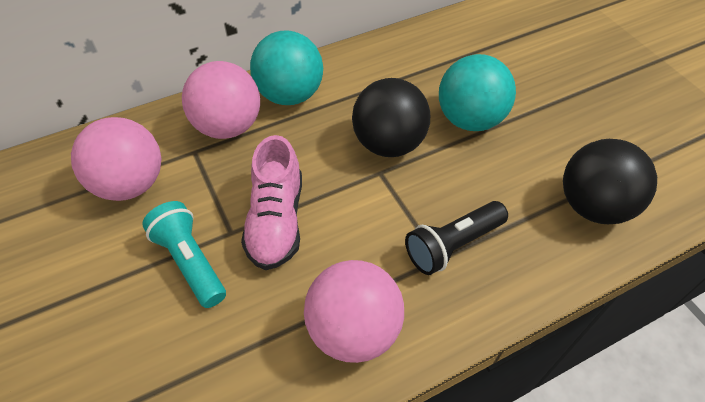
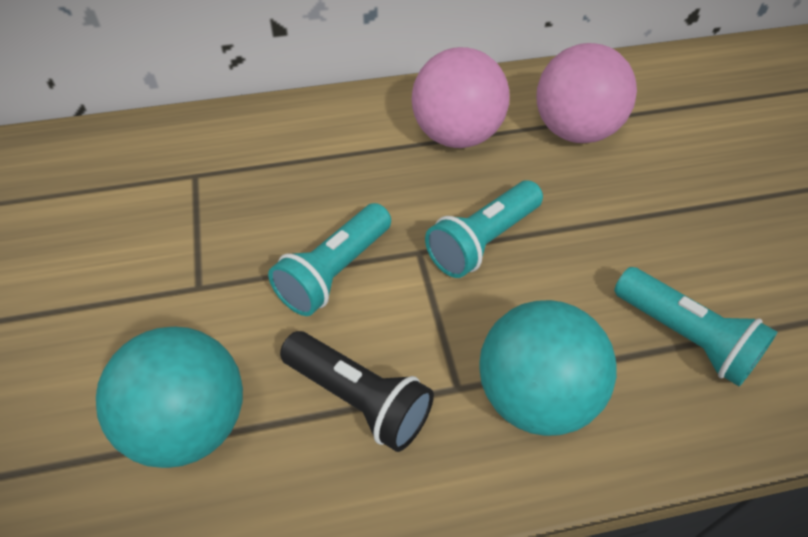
black ball: 2 -> 0
pink ball: 3 -> 2
pink shoe: 1 -> 0
turquoise flashlight: 1 -> 3

